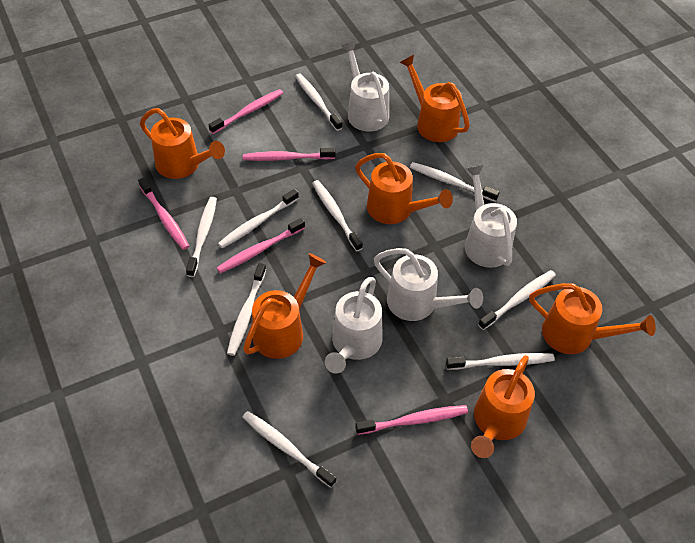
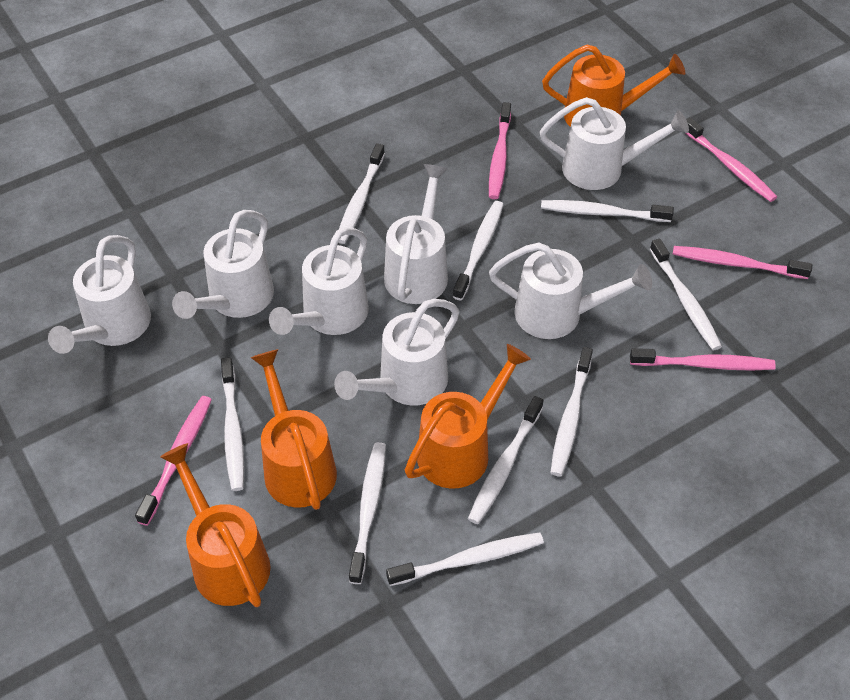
orange watering can: 6 -> 4
white watering can: 4 -> 7

